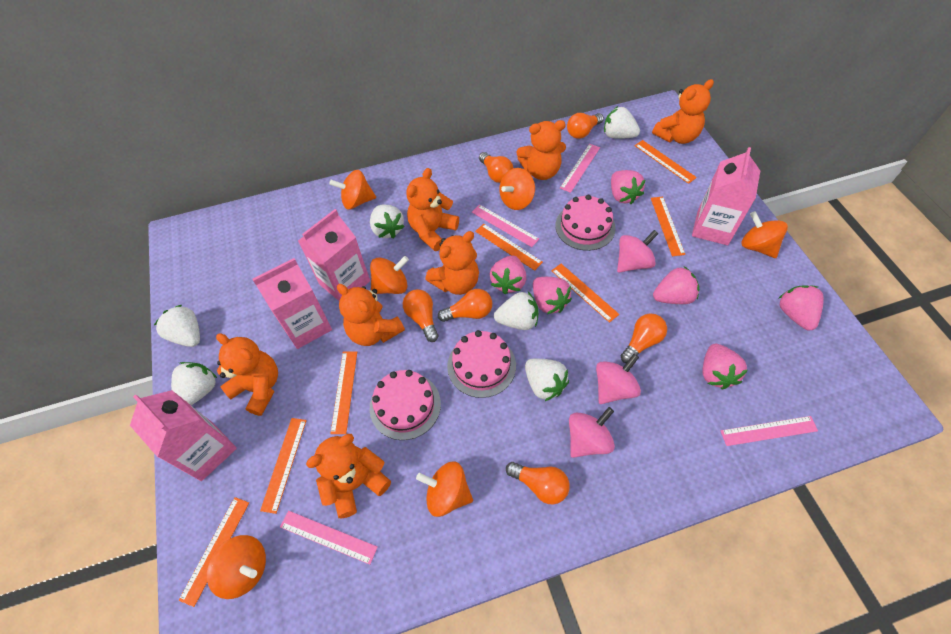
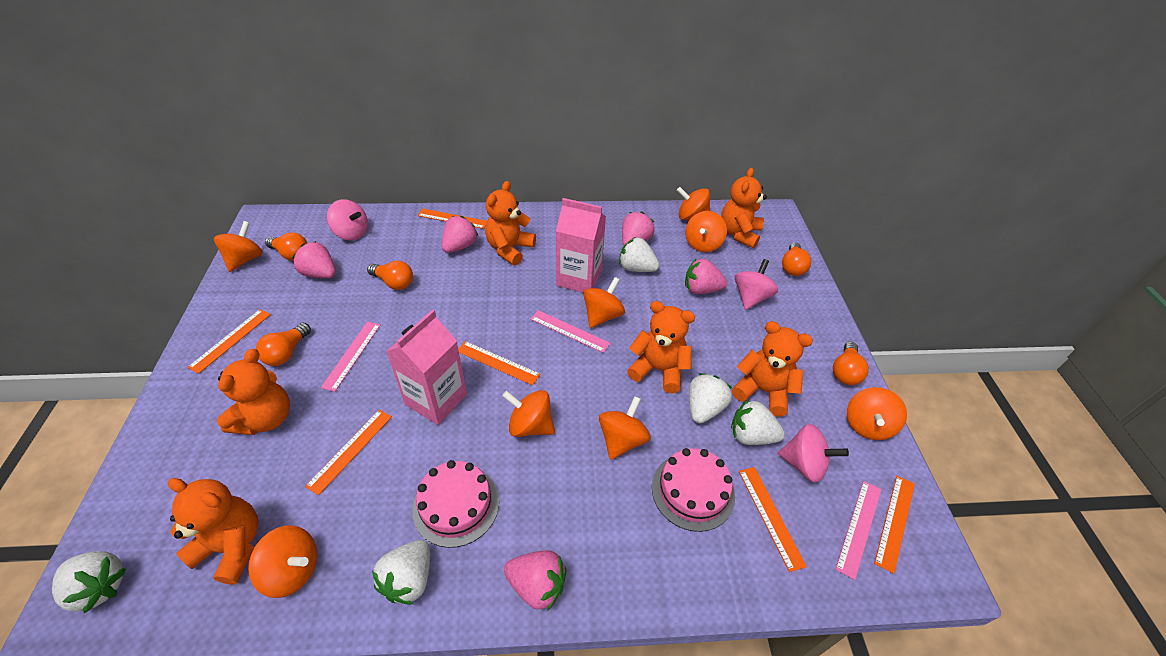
orange light bulb: 6 -> 5
orange ruler: 7 -> 6
orange spinning top: 6 -> 8
orange teddy bear: 7 -> 6
pink cake: 3 -> 2
pink carton: 4 -> 2
pink ruler: 4 -> 3
pink strawberry: 6 -> 5
white strawberry: 6 -> 5

